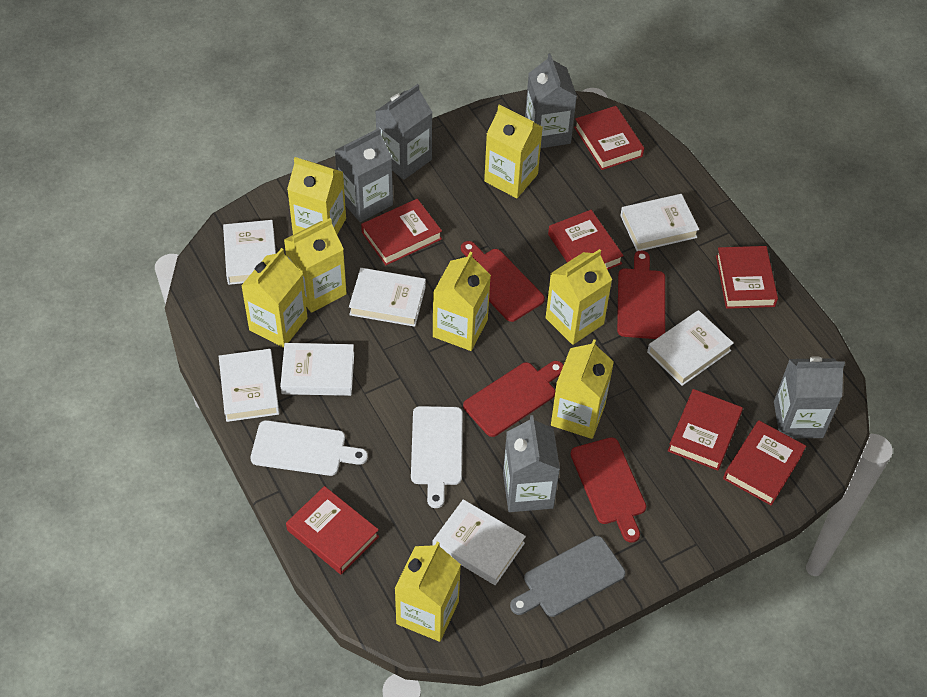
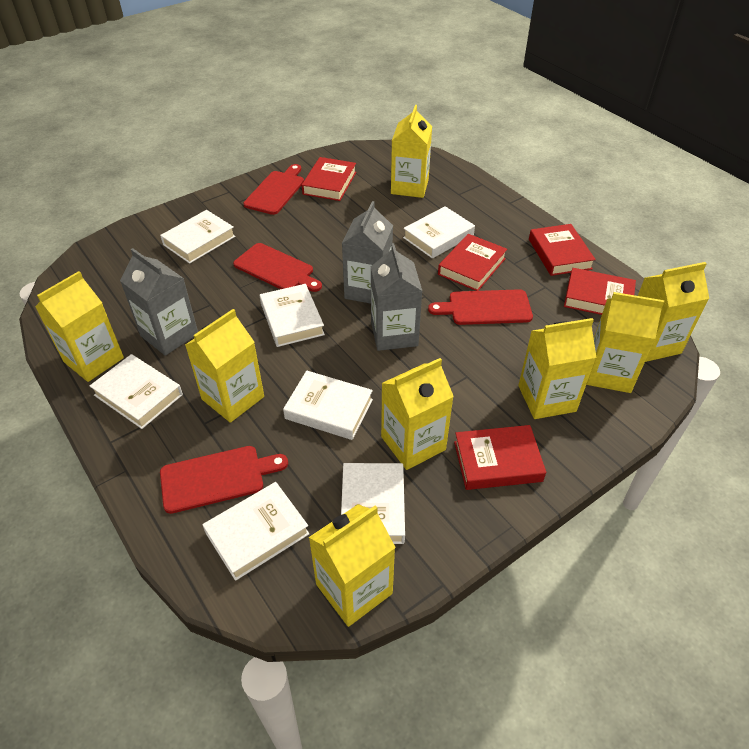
grey carton: 5 -> 3
grey cutting board: 1 -> 0
red book: 7 -> 5
white cutting board: 2 -> 0

